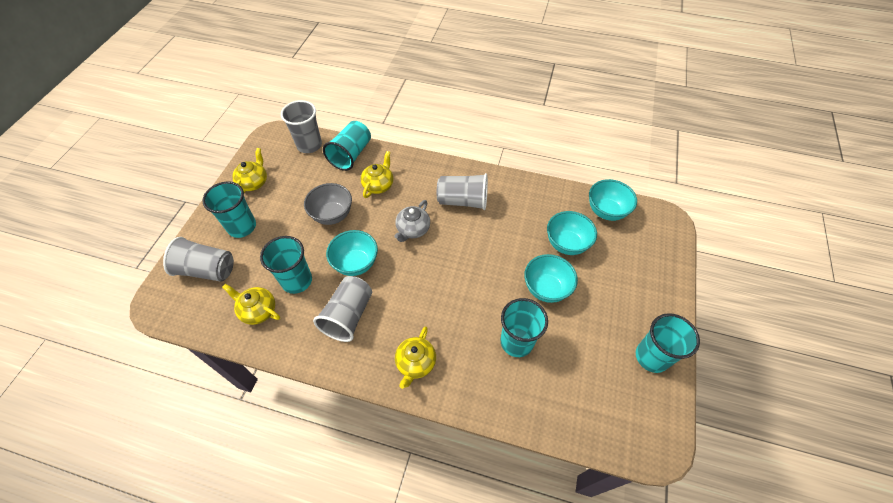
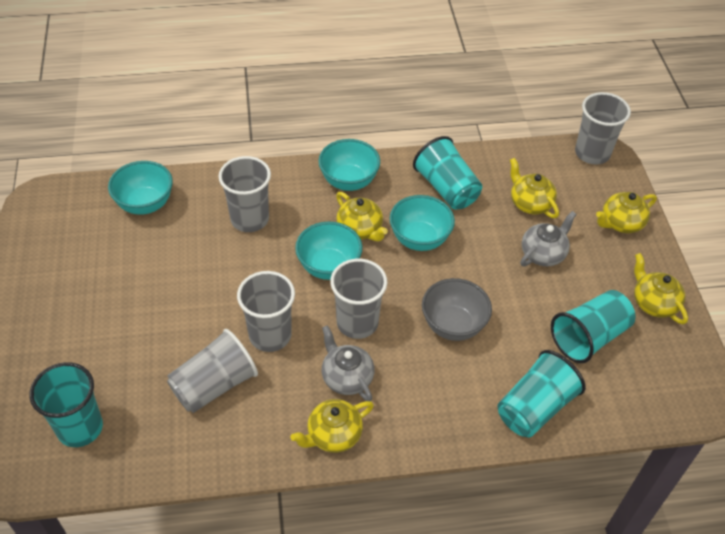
grey cup: 4 -> 5
grey teapot: 1 -> 2
turquoise cup: 5 -> 4
yellow teapot: 4 -> 5

